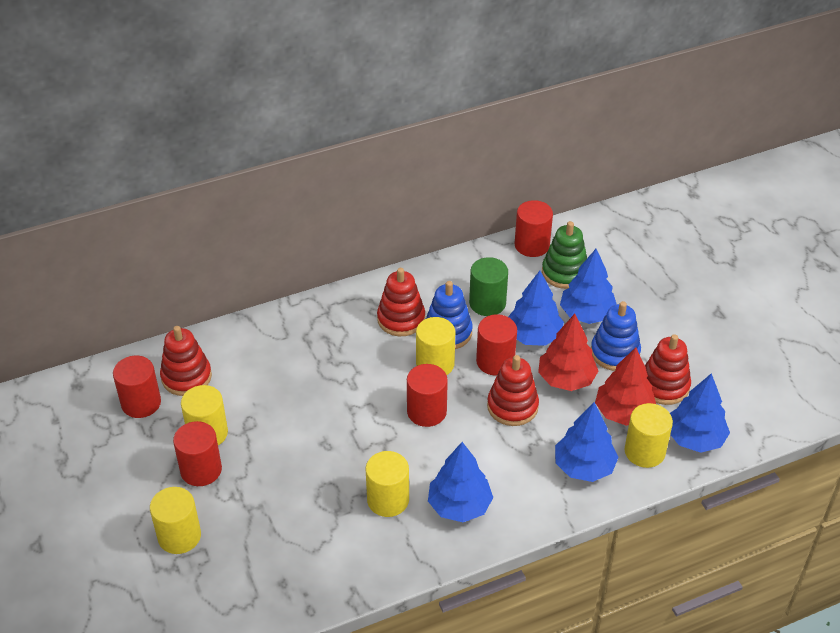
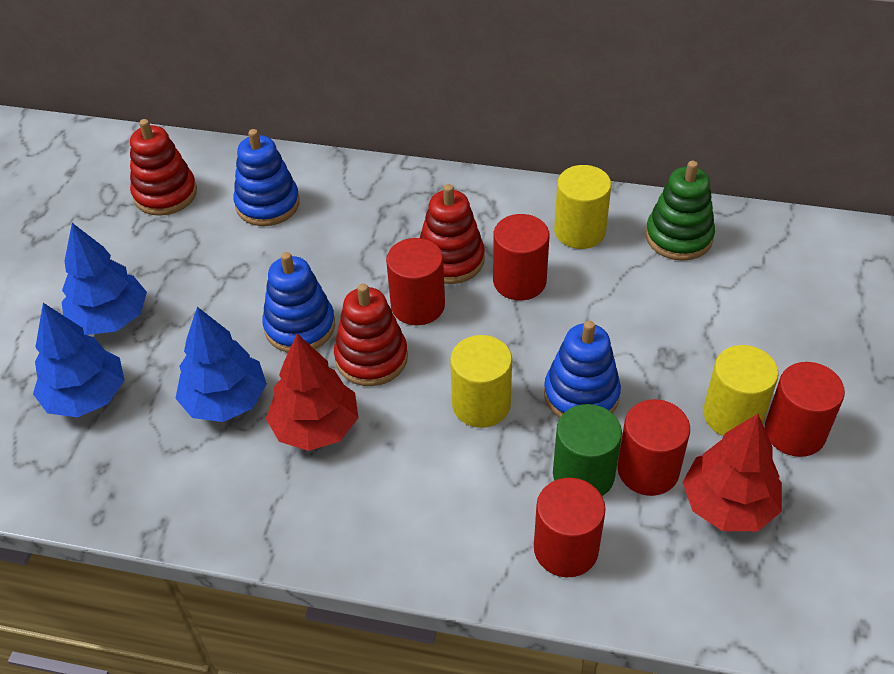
blue stacking toy: 2 -> 3
blue tree: 5 -> 3
red stacking toy: 4 -> 3
yellow cylinder: 5 -> 3

